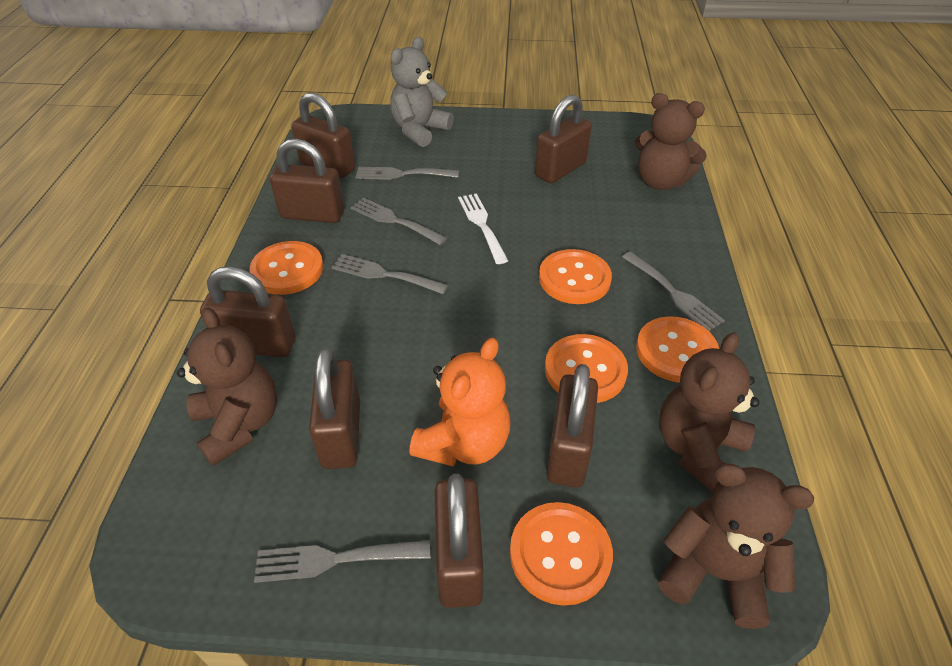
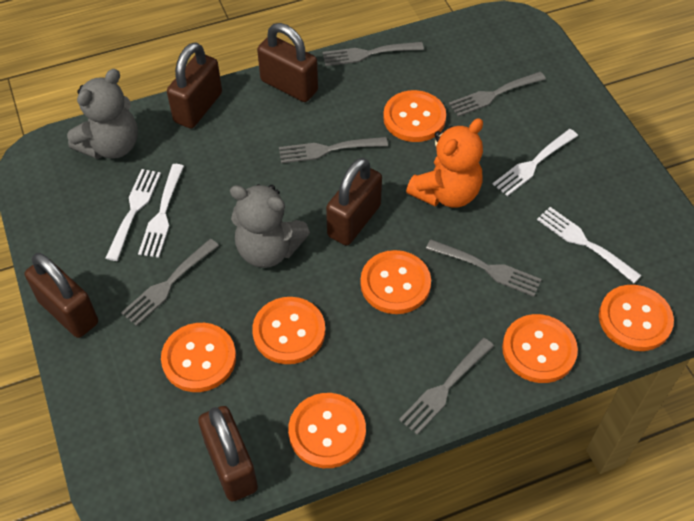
brown padlock: 7 -> 5
brown teddy bear: 4 -> 0
grey fork: 5 -> 6
grey teddy bear: 1 -> 2
orange button: 5 -> 7
white fork: 1 -> 4

